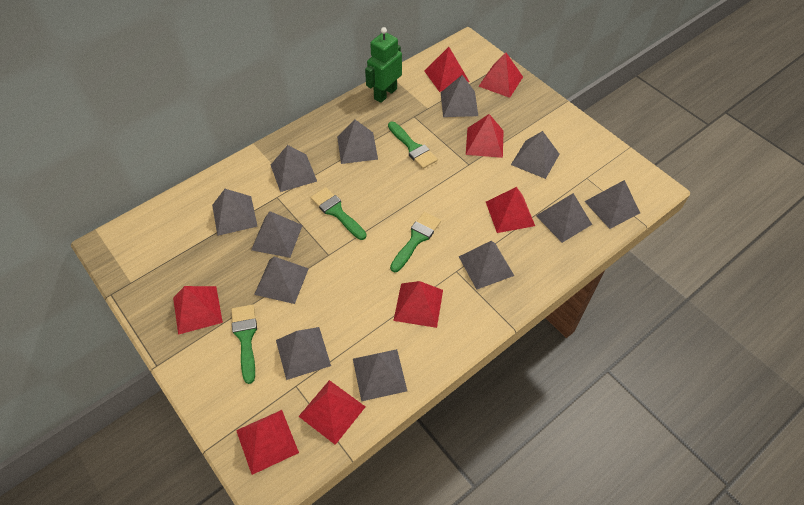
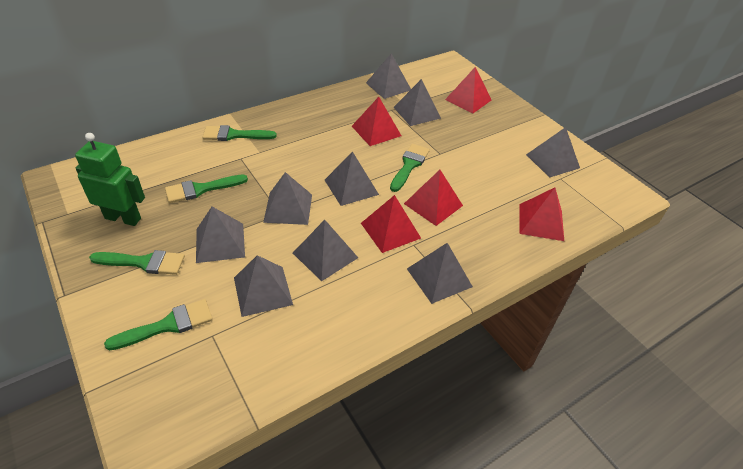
green brush: 4 -> 5
grey pyramid: 12 -> 9
red pyramid: 8 -> 5

